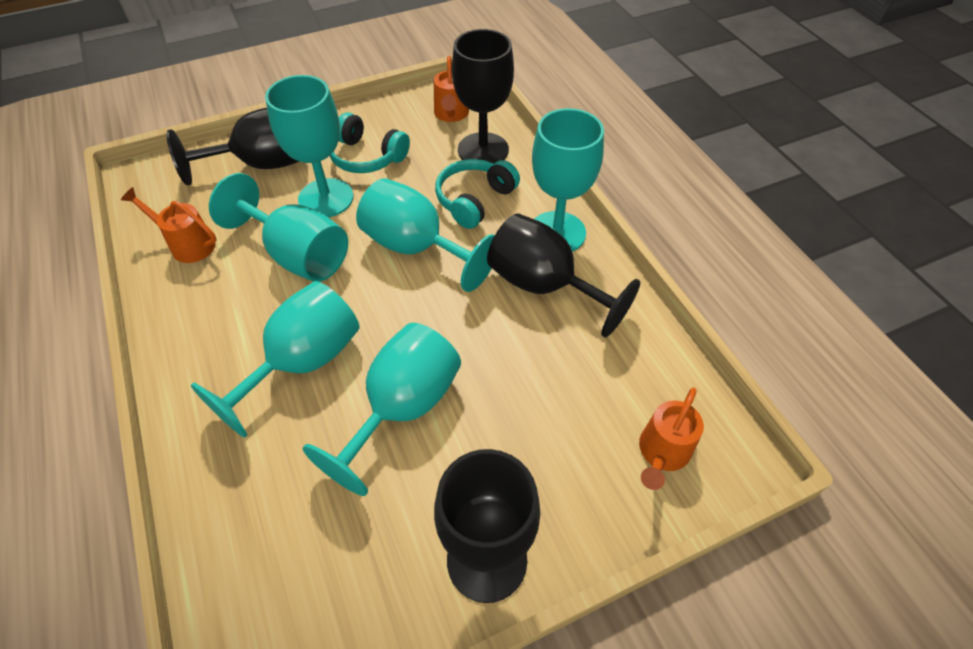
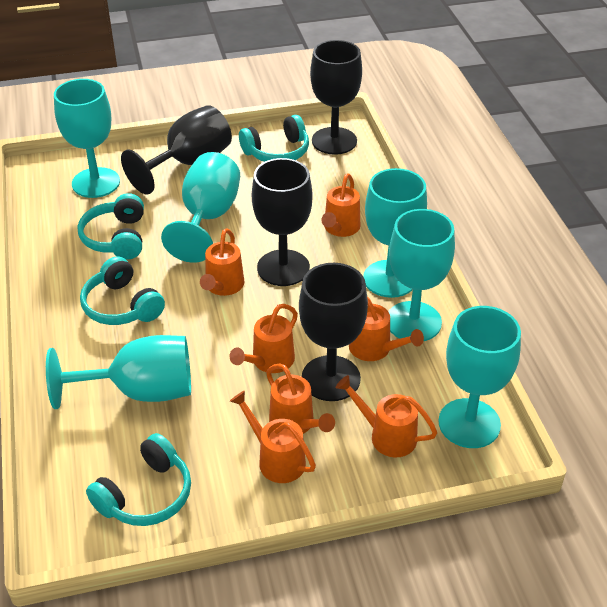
orange watering can: 3 -> 7
turquoise headphones: 2 -> 4

